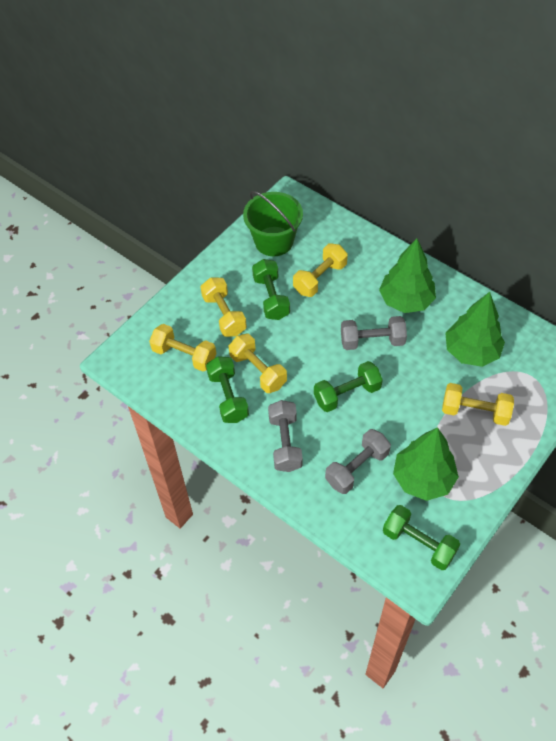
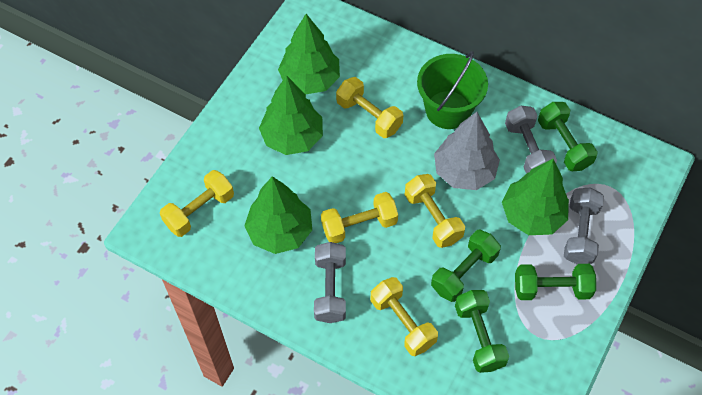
green tree: 3 -> 4
grey tree: 0 -> 1

